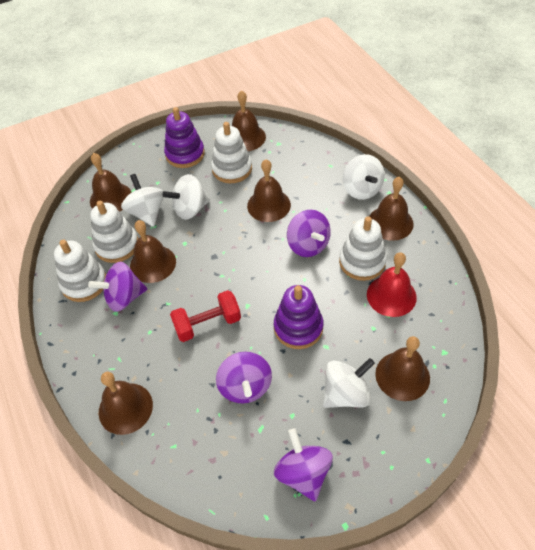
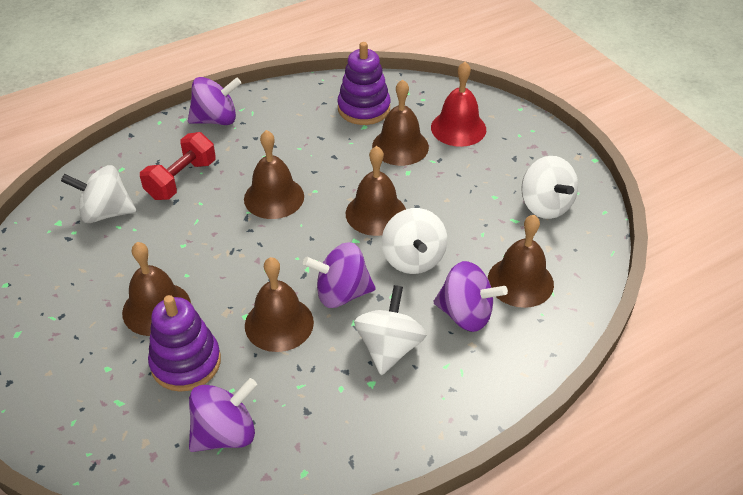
brown bell: 7 -> 6
white stacking toy: 4 -> 0

